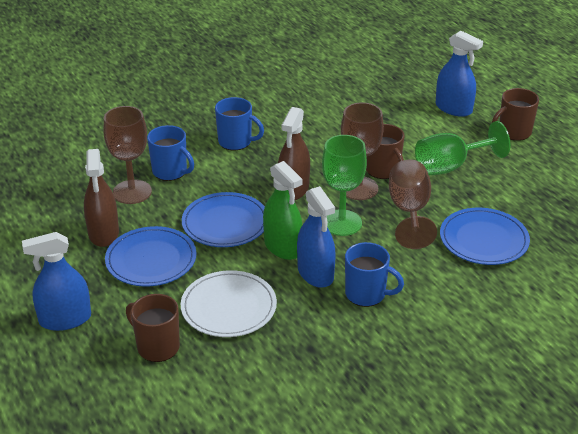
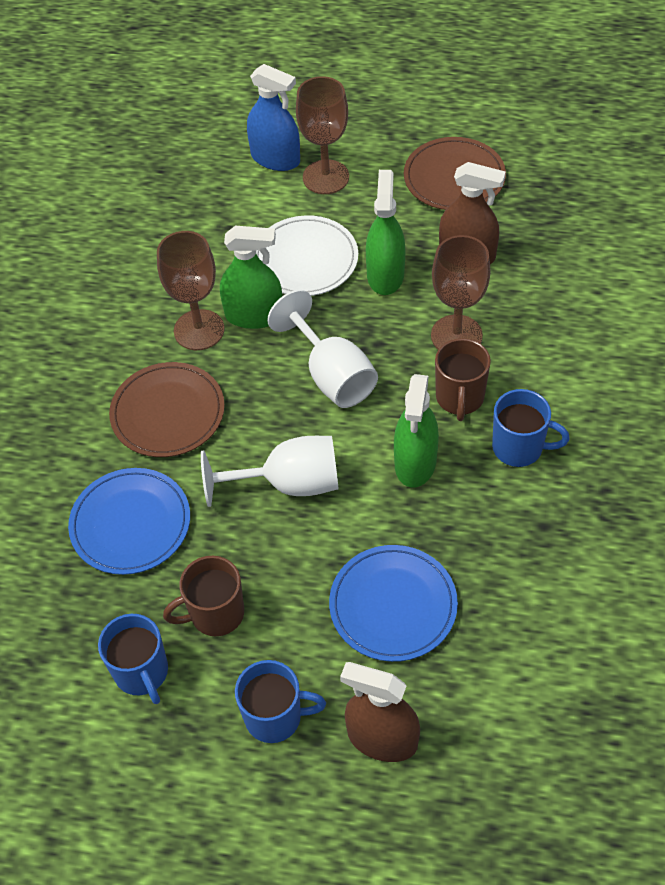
blue plate: 3 -> 2
blue spray bottle: 3 -> 1
brown mug: 3 -> 2
brown plate: 0 -> 2
green goblet: 2 -> 0
green spray bottle: 1 -> 3
white goblet: 0 -> 2

